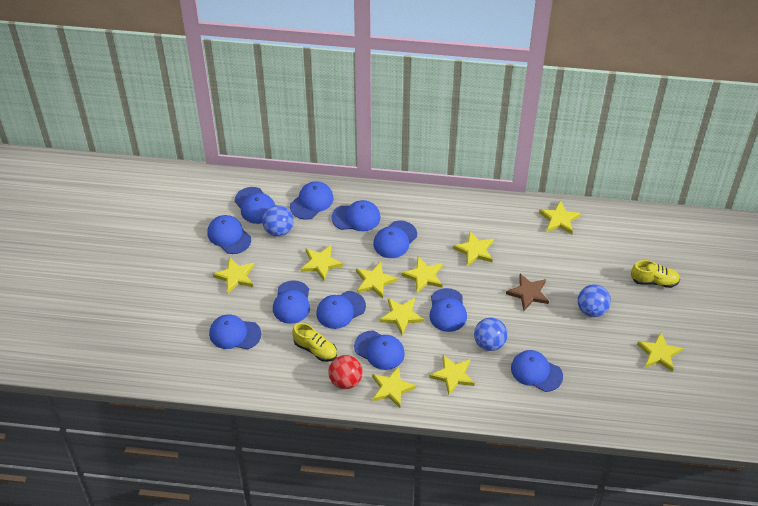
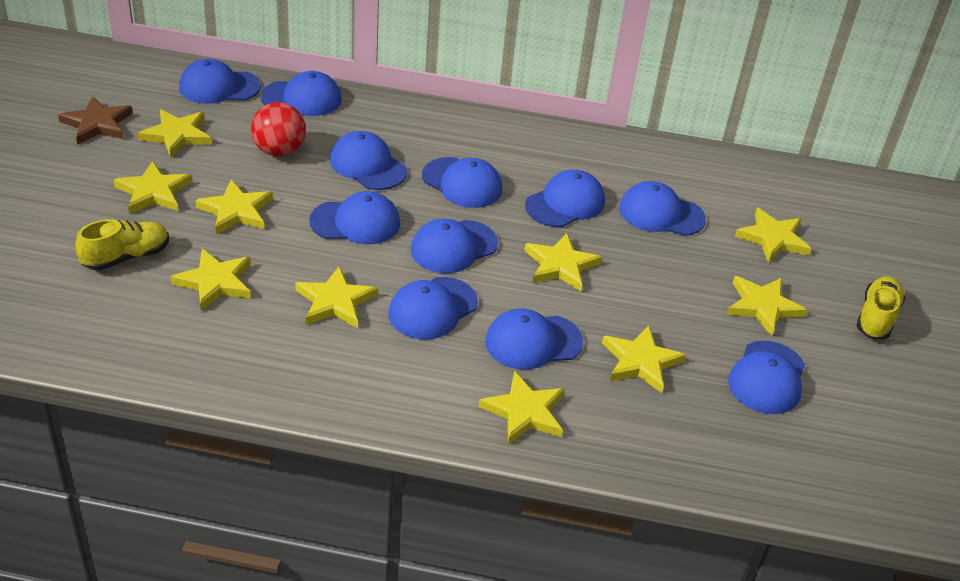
blue ball: 3 -> 0

